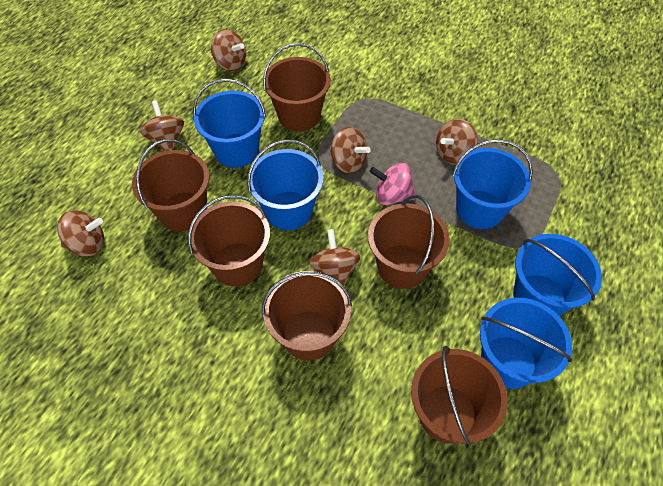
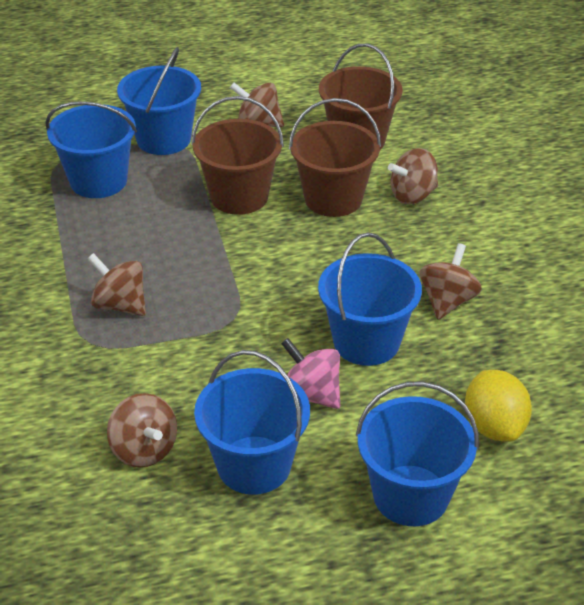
brown bucket: 6 -> 3
brown spinning top: 6 -> 5
yellow lemon: 0 -> 1

